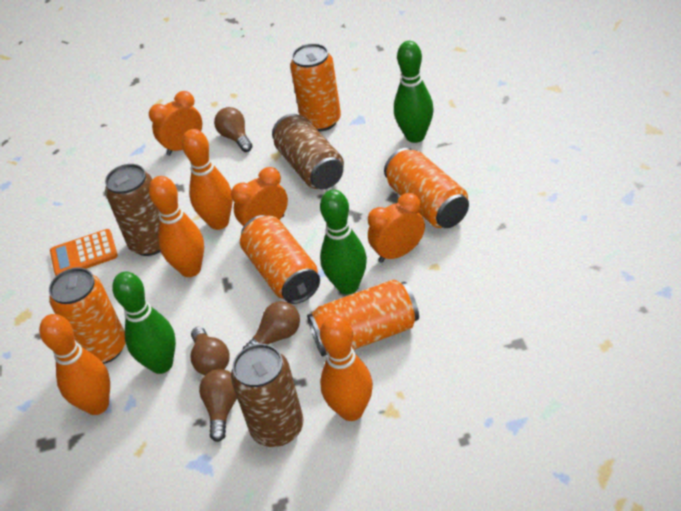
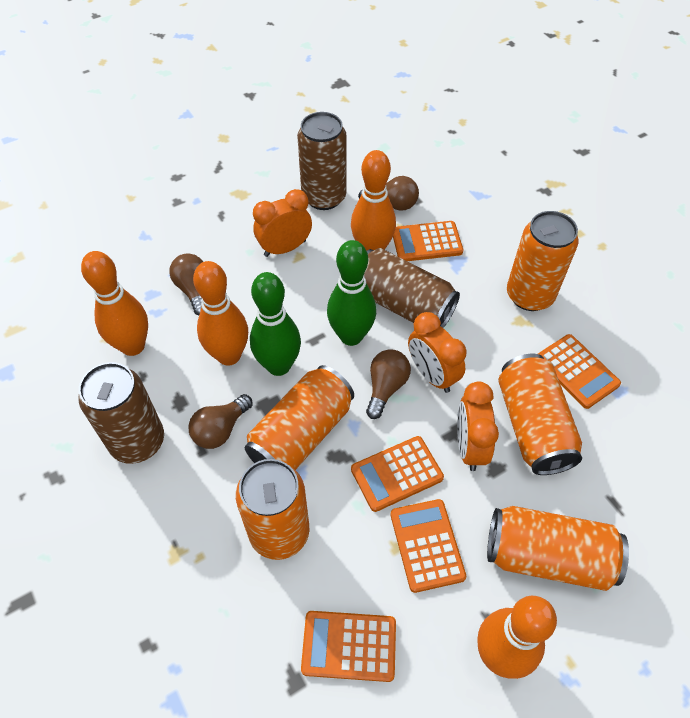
green bowling pin: 3 -> 2
orange calculator: 1 -> 5

